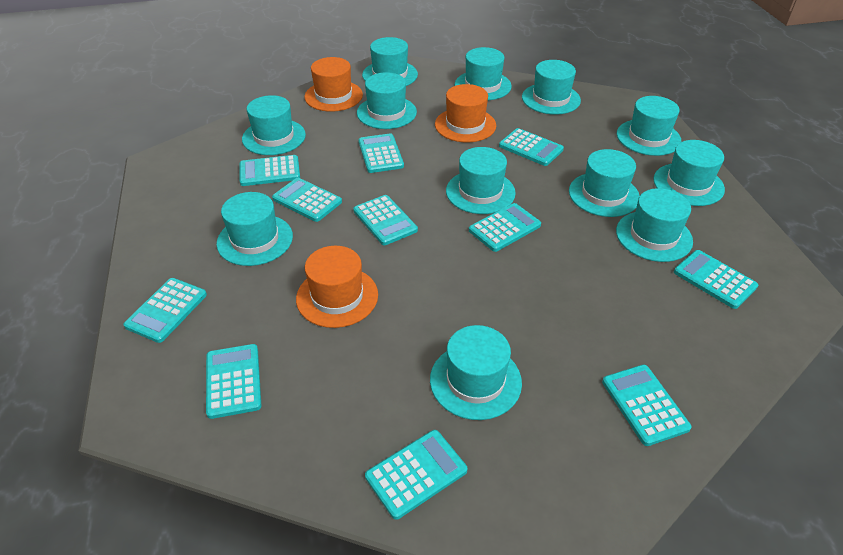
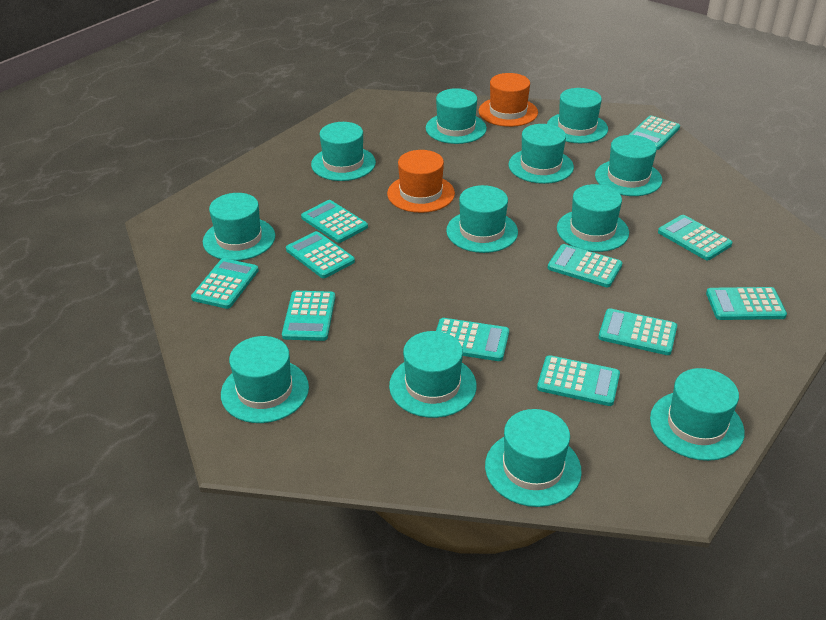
orange hat: 3 -> 2

